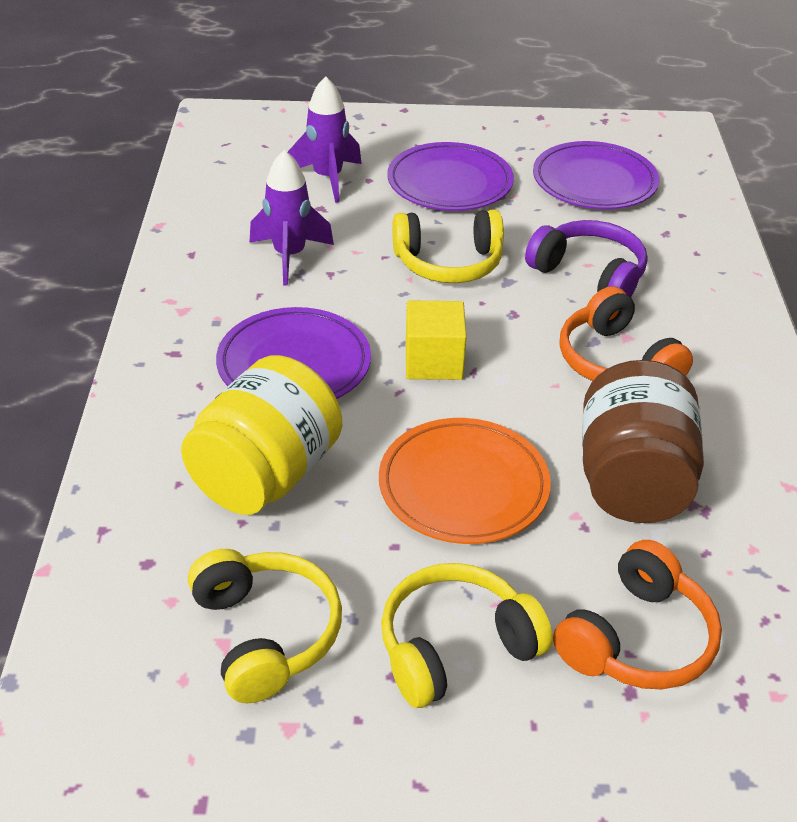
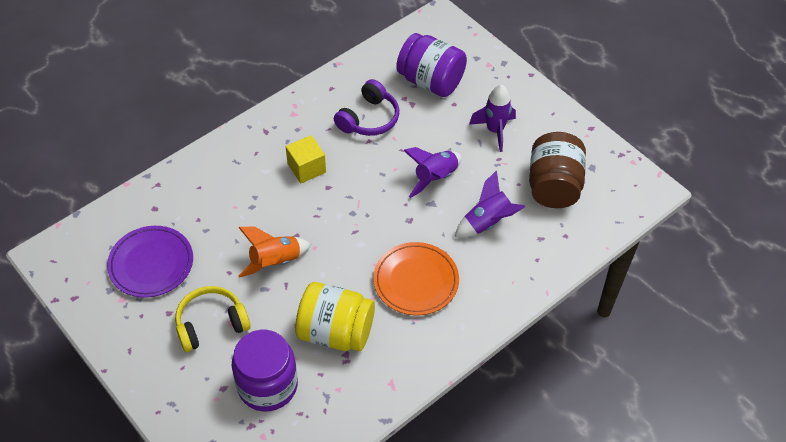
orange headphones: 2 -> 0
orange rocket: 0 -> 1
purple jar: 0 -> 2
purple plate: 3 -> 1
purple rocket: 2 -> 3
yellow headphones: 3 -> 1

